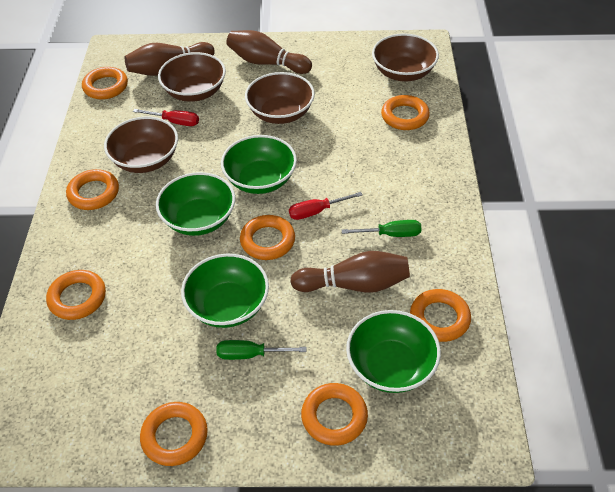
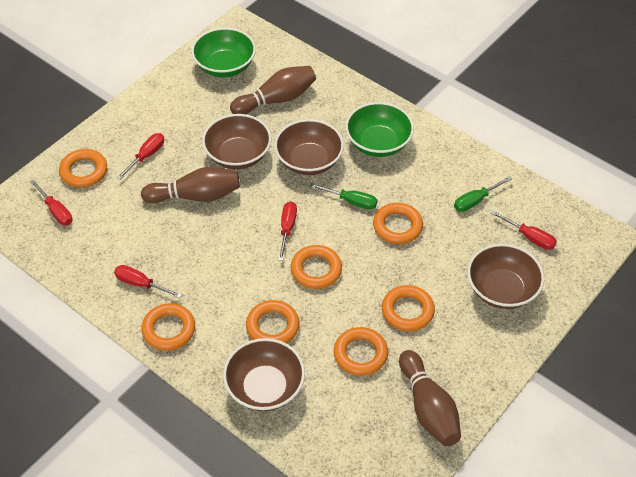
green bowl: 4 -> 2
orange ring: 8 -> 7
red screwdriver: 2 -> 5

